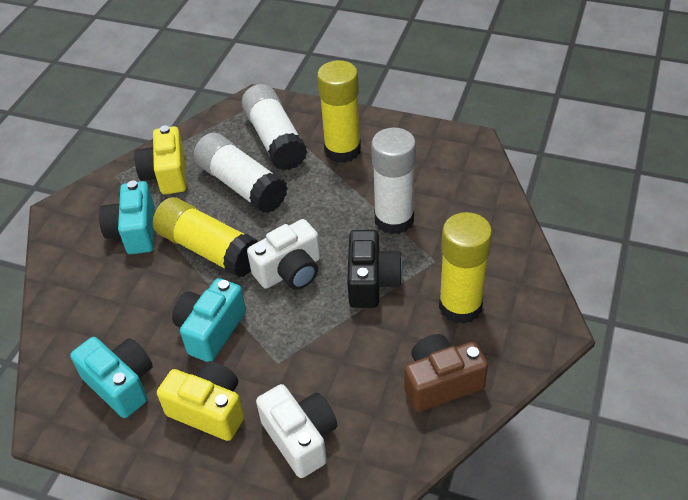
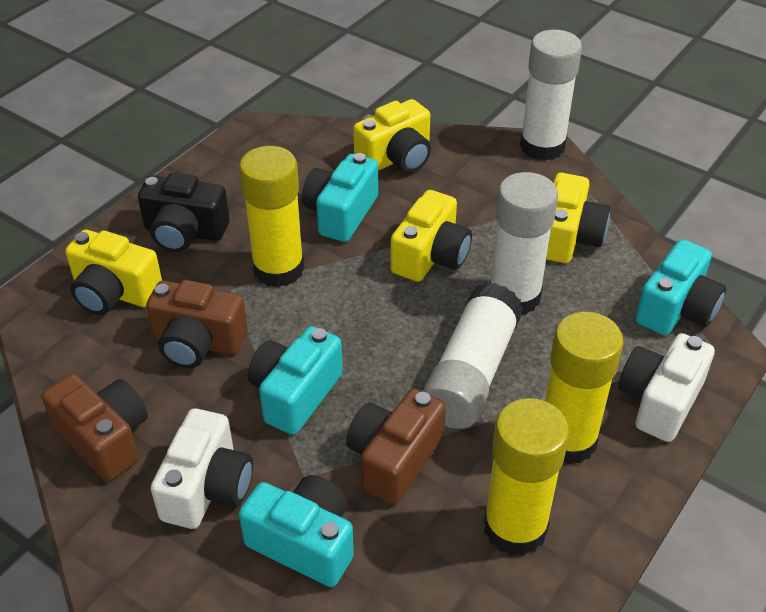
brown camera: 1 -> 3
turquoise camera: 3 -> 4
yellow camera: 2 -> 4

